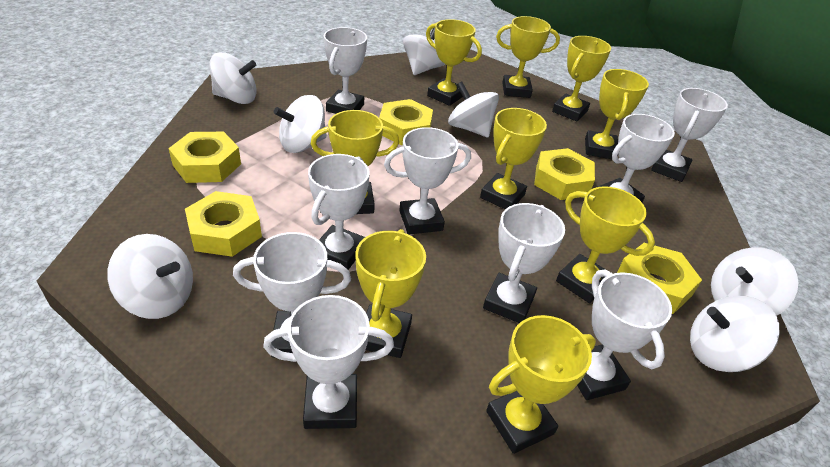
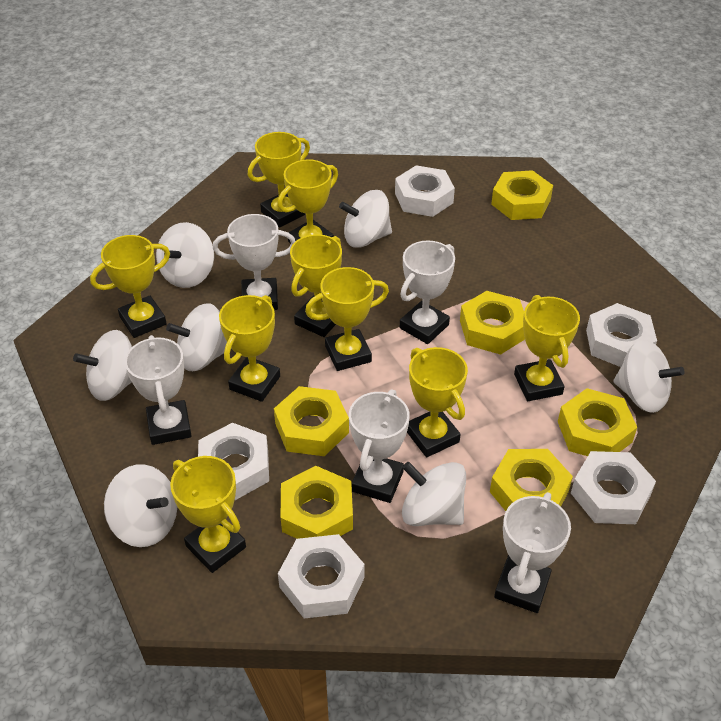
white nut: 0 -> 5
white trophy: 9 -> 5
yellow nut: 5 -> 6

